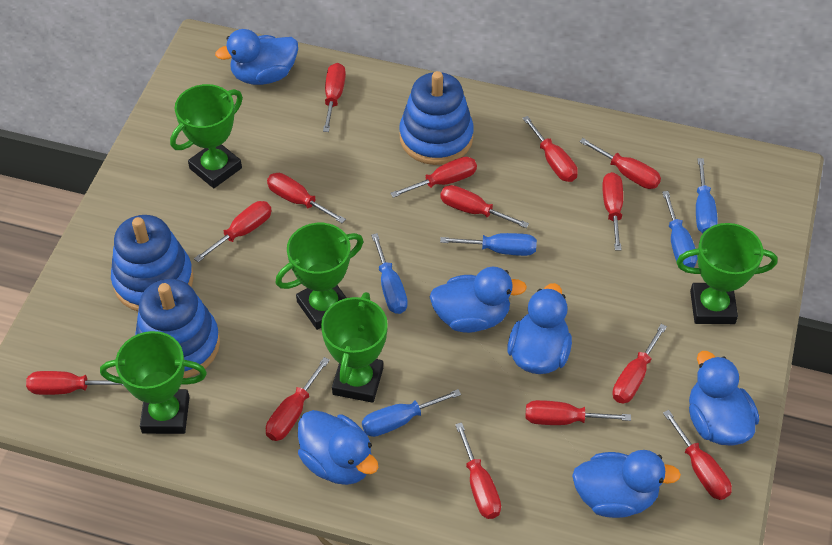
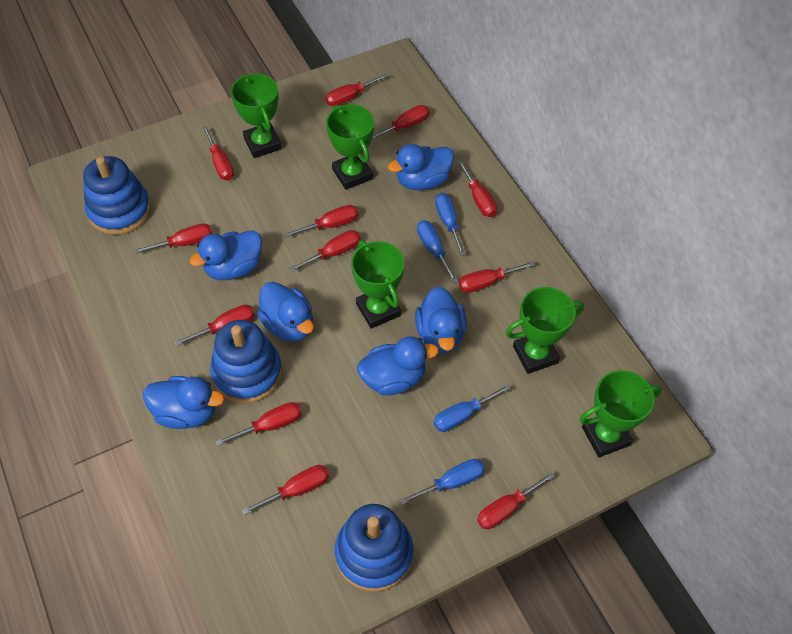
blue screwdriver: 5 -> 4
red screwdriver: 14 -> 12

